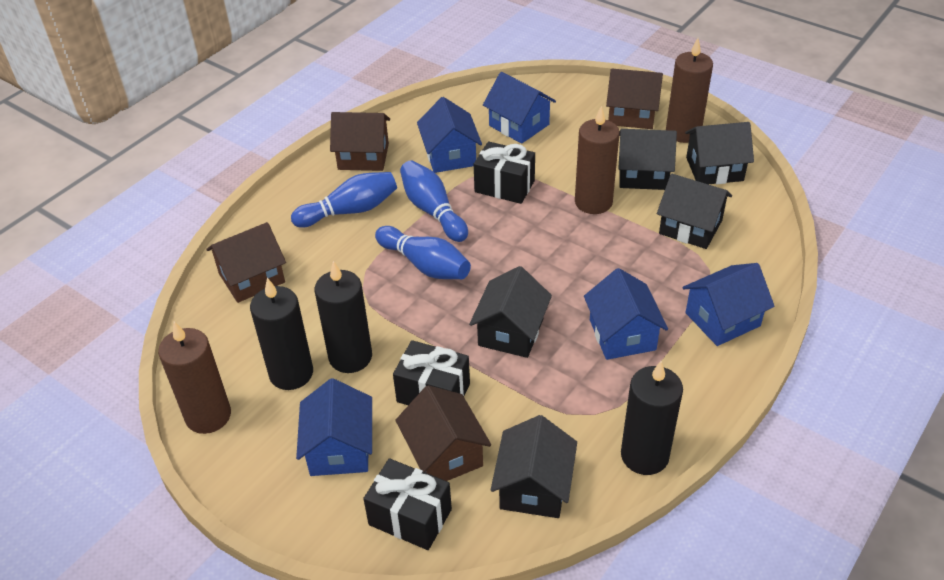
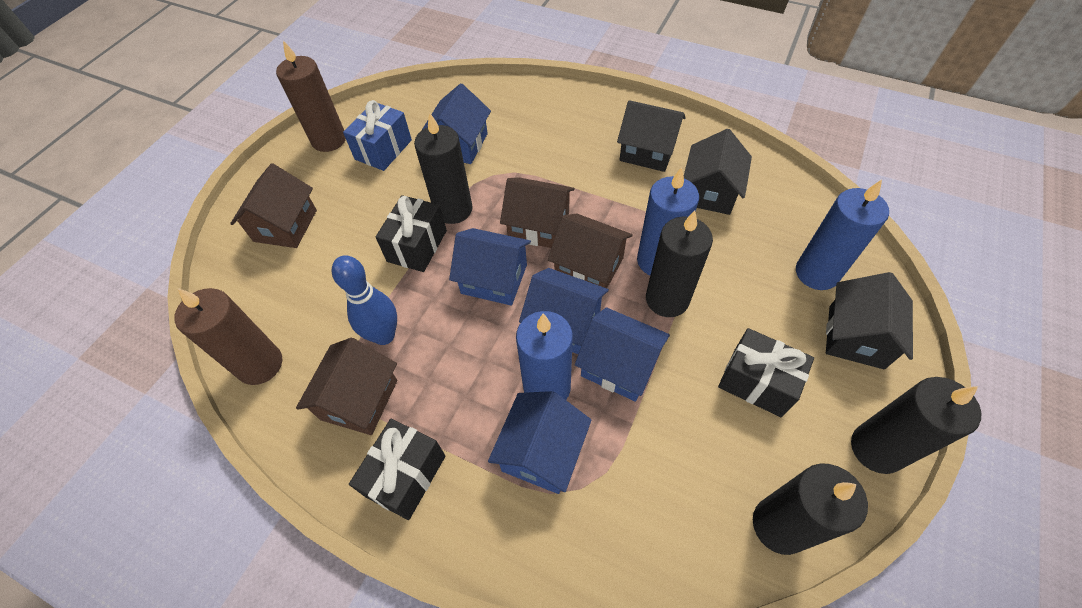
black candle: 3 -> 4
black house: 5 -> 3
blue bowling pin: 3 -> 1
blue candle: 0 -> 3
blue gift: 0 -> 1
brown candle: 3 -> 2

